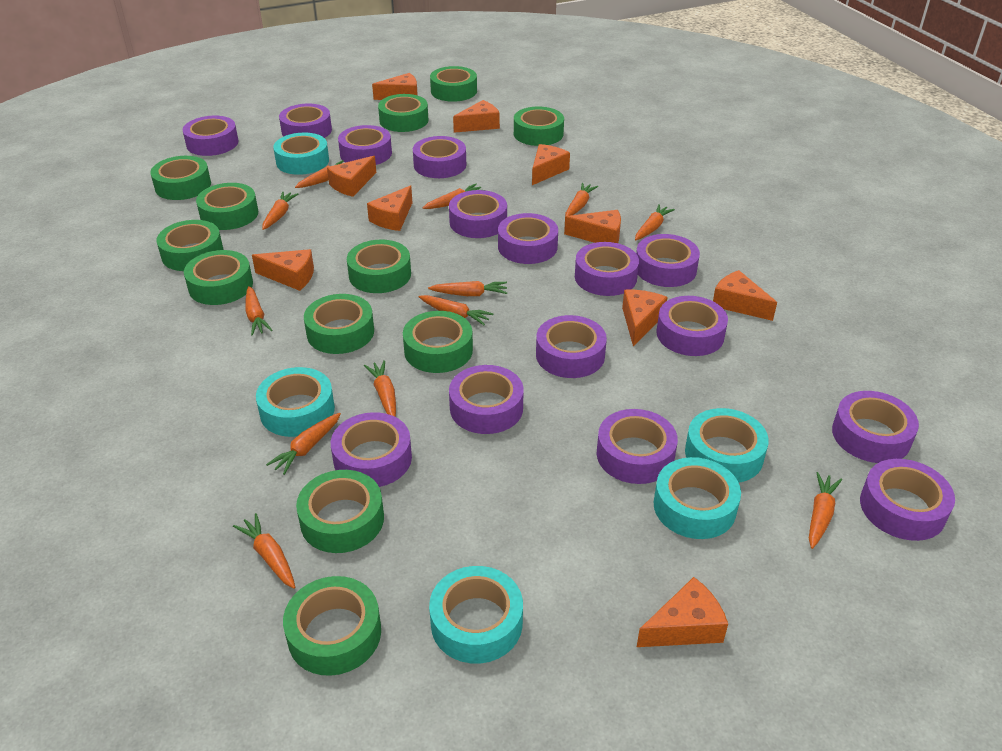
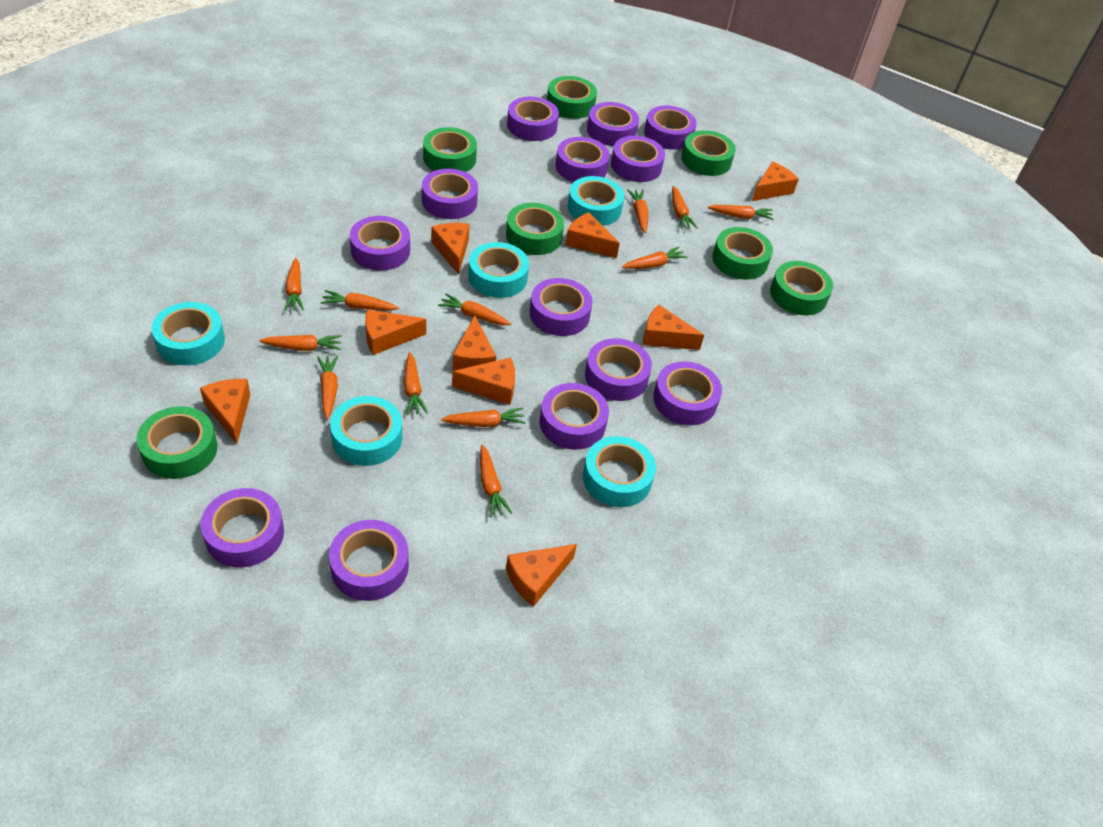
green tape: 12 -> 7
orange cheese: 10 -> 9
purple tape: 15 -> 13

